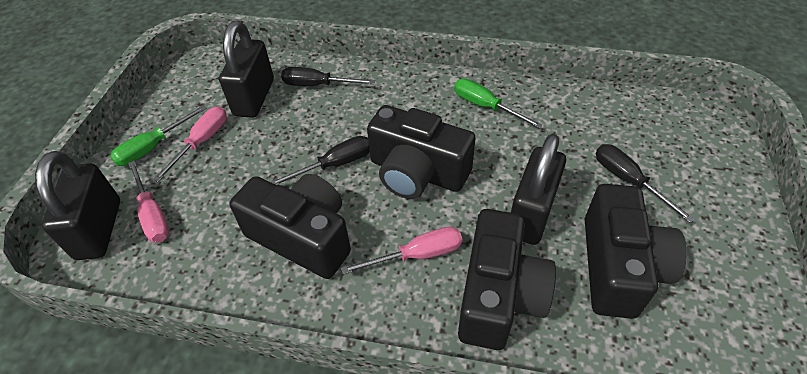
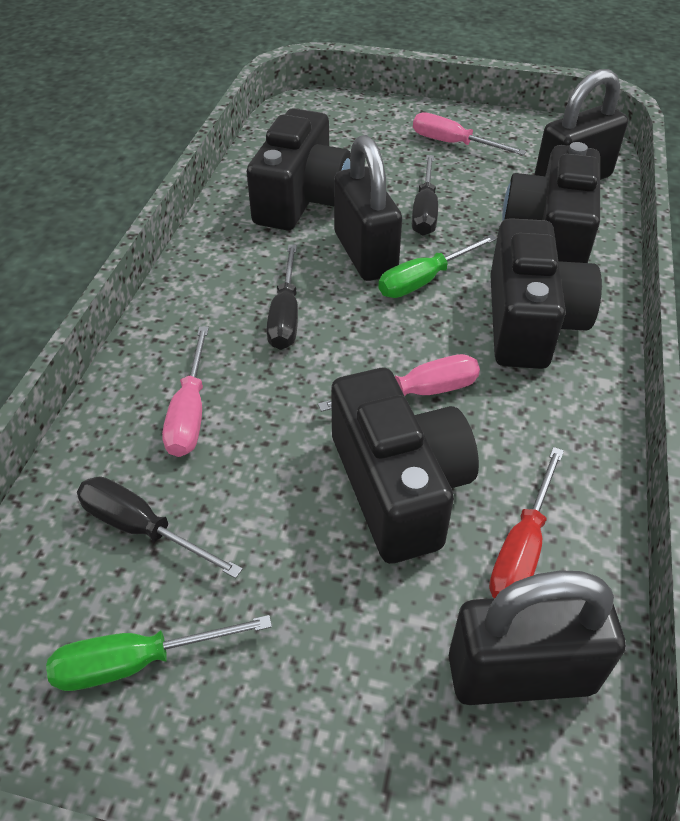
red screwdriver: 0 -> 1

